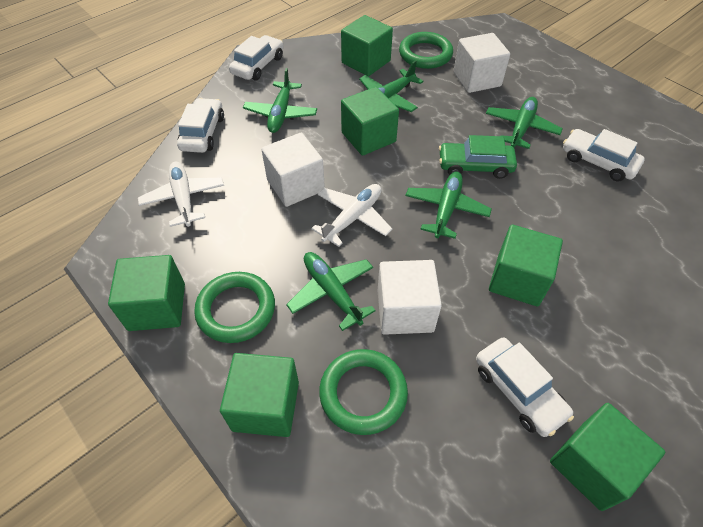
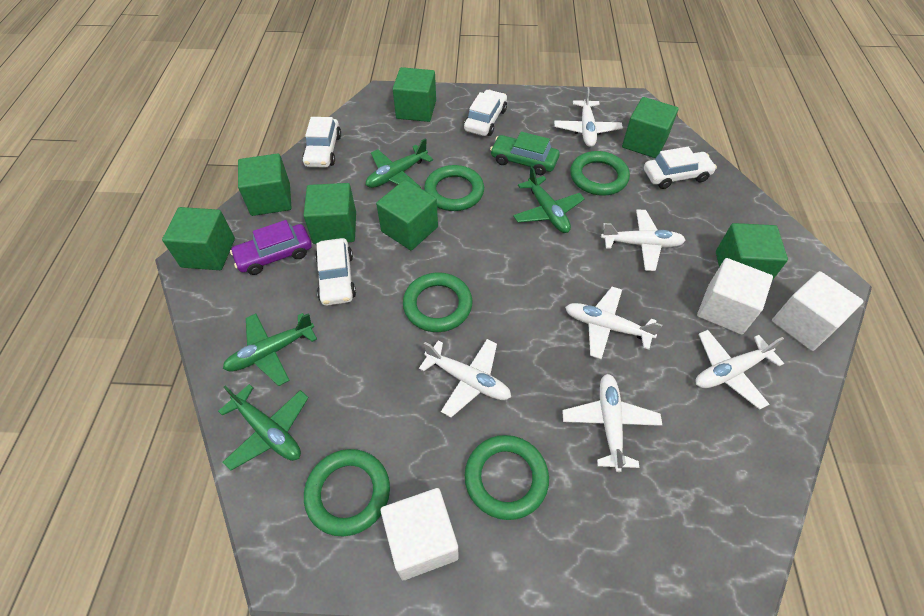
green cube: 6 -> 7
green plane: 5 -> 4
green ring: 3 -> 5
purple car: 0 -> 1
white plane: 2 -> 6

